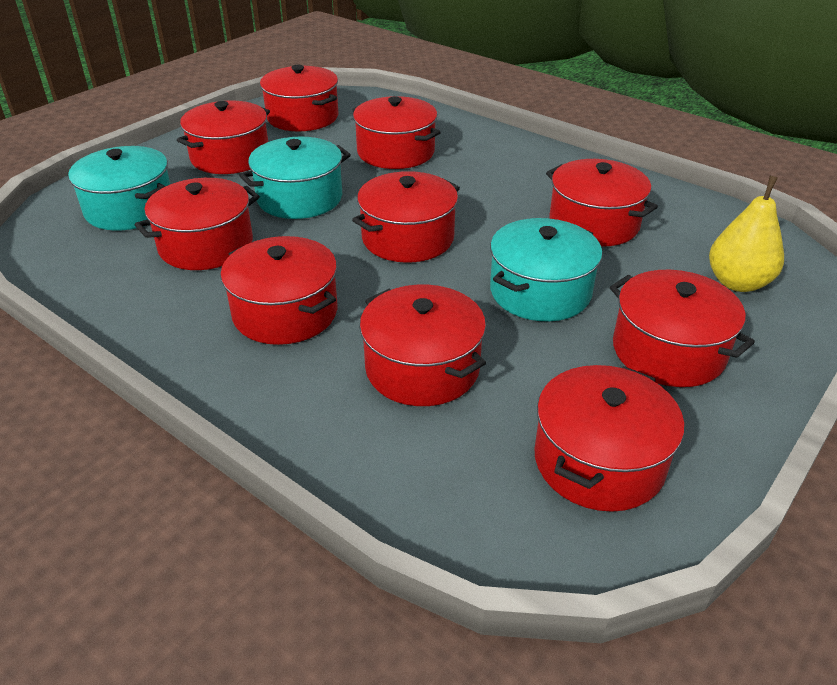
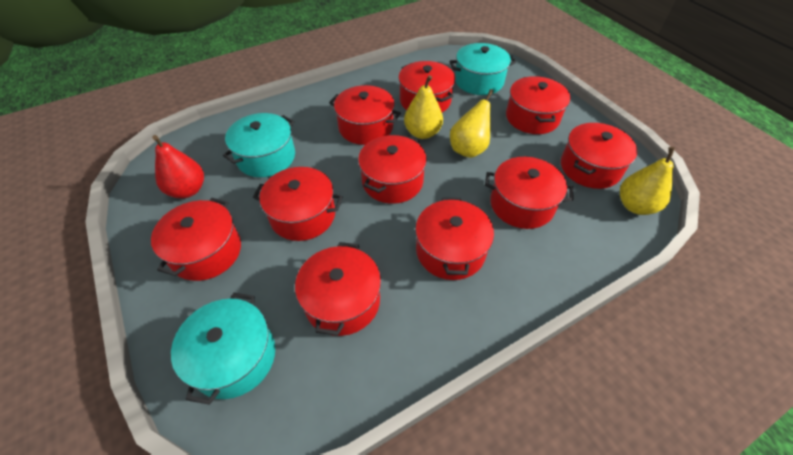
red pear: 0 -> 1
yellow pear: 1 -> 3

